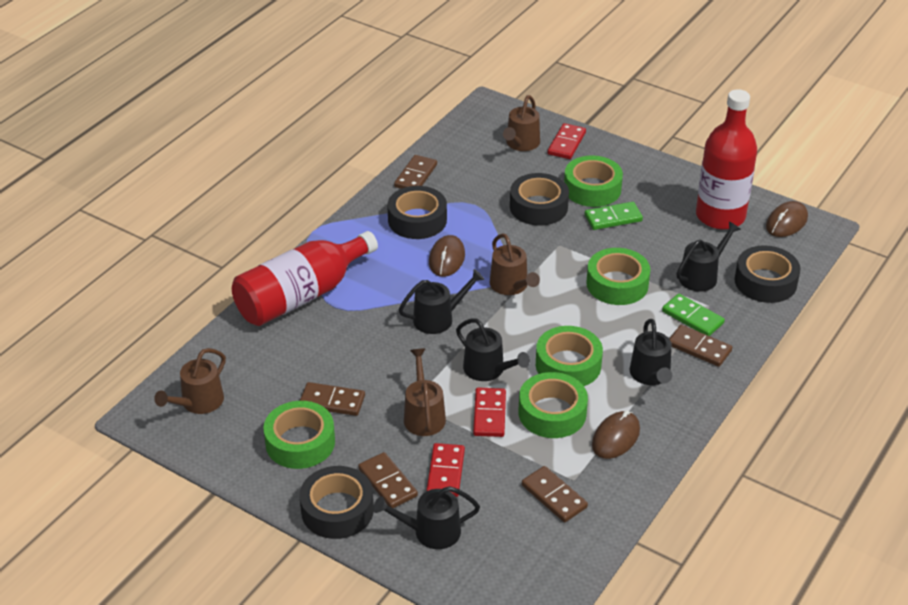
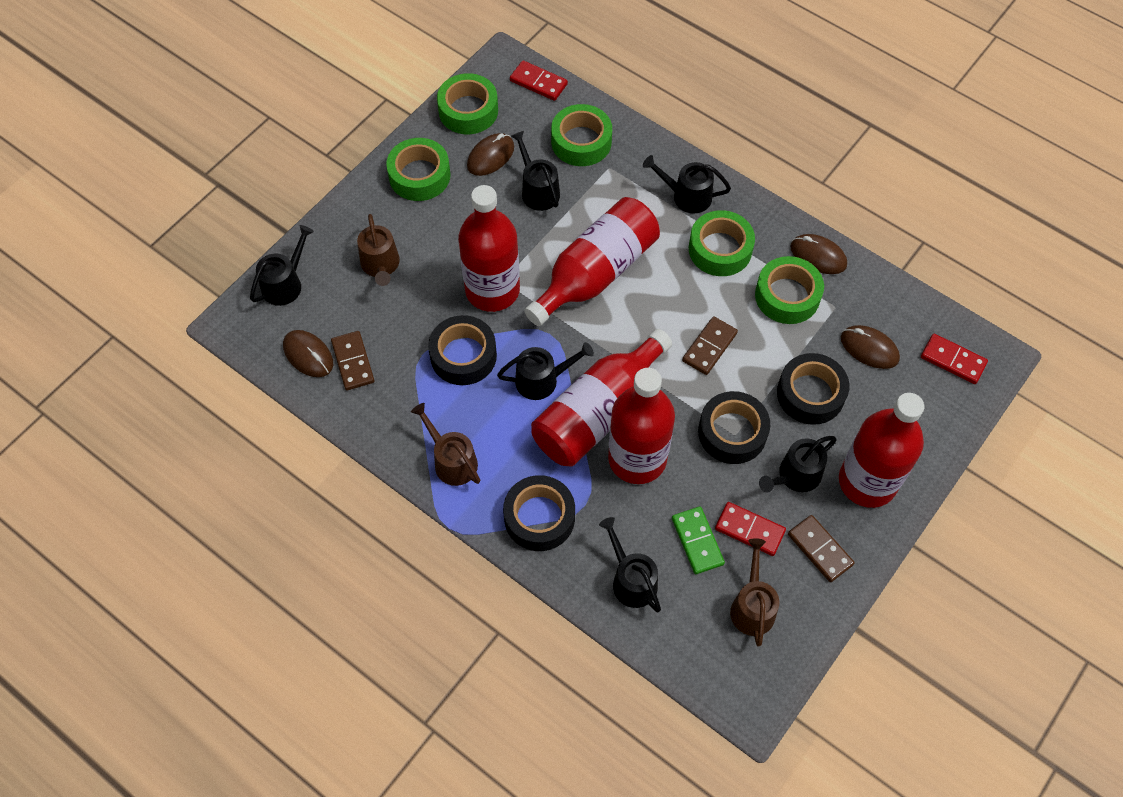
black watering can: 5 -> 6
brown domino: 5 -> 3
brown mouse: 3 -> 4
brown watering can: 4 -> 3
green domino: 2 -> 1
red bottle: 2 -> 5

